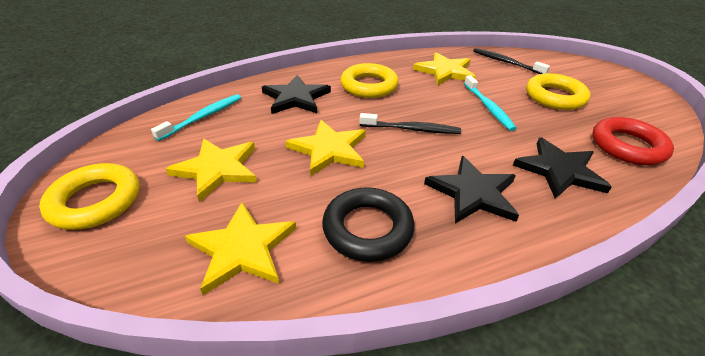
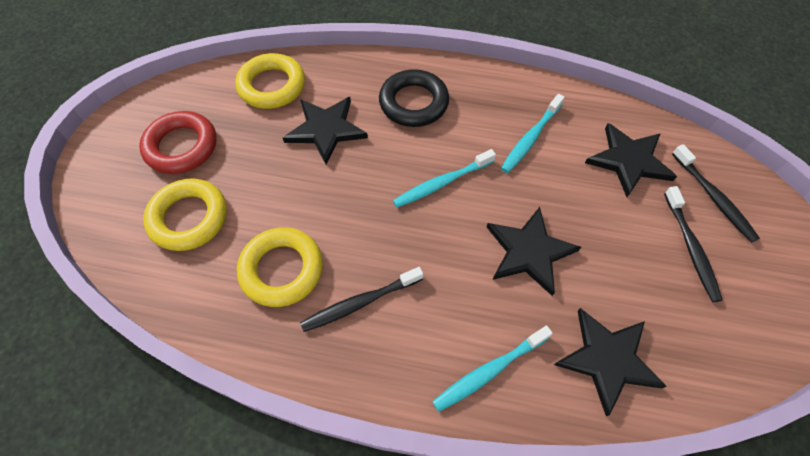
black star: 3 -> 4
black toothbrush: 2 -> 3
turquoise toothbrush: 2 -> 3
yellow star: 4 -> 0

